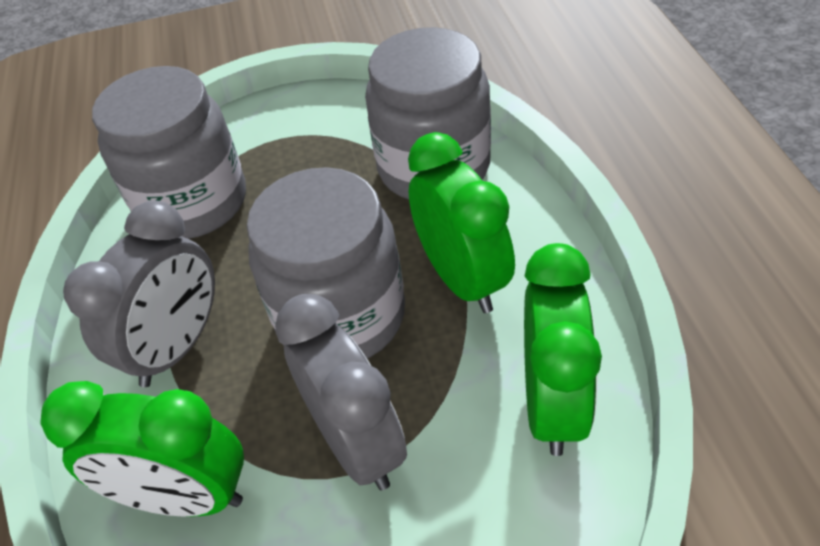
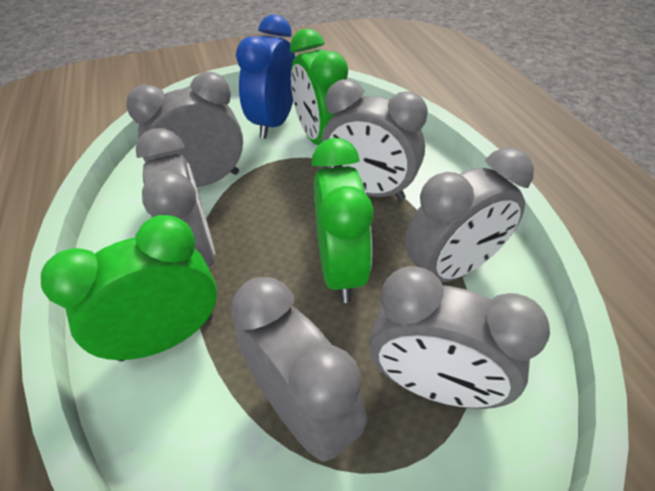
blue clock: 0 -> 1
grey clock: 2 -> 6
grey jar: 3 -> 0

